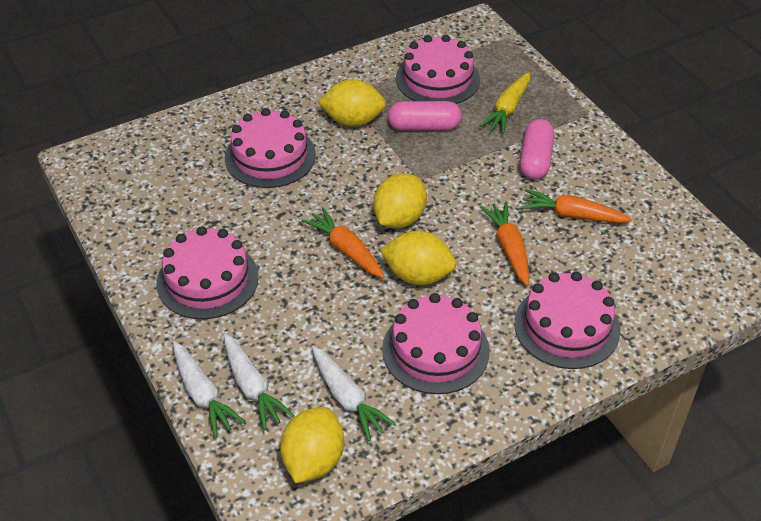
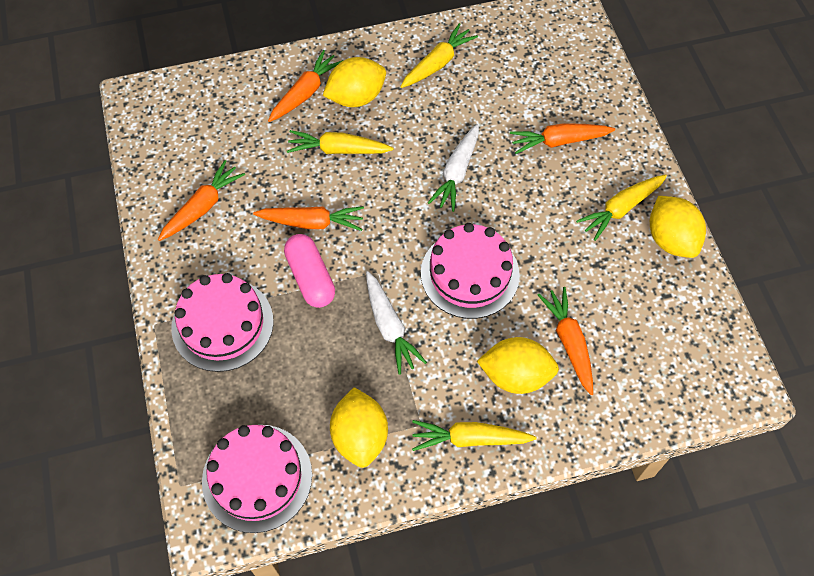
orange carrot: 3 -> 5
pink cake: 5 -> 3
pink capsule: 2 -> 1
white carrot: 3 -> 2
yellow carrot: 1 -> 4

